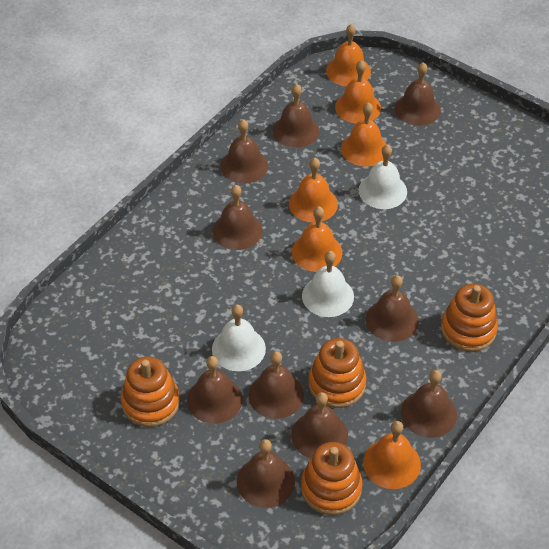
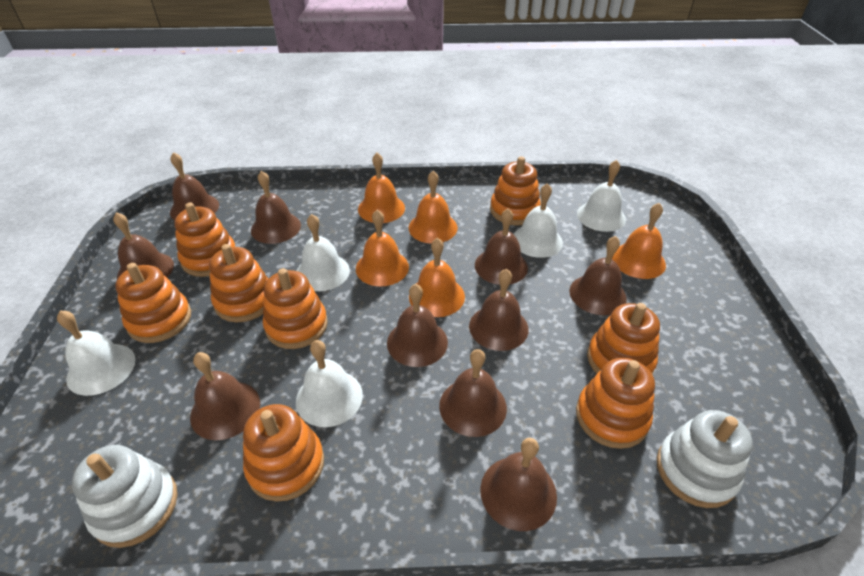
orange bell: 6 -> 5
orange stacking toy: 4 -> 8
white bell: 3 -> 5
white stacking toy: 0 -> 2

